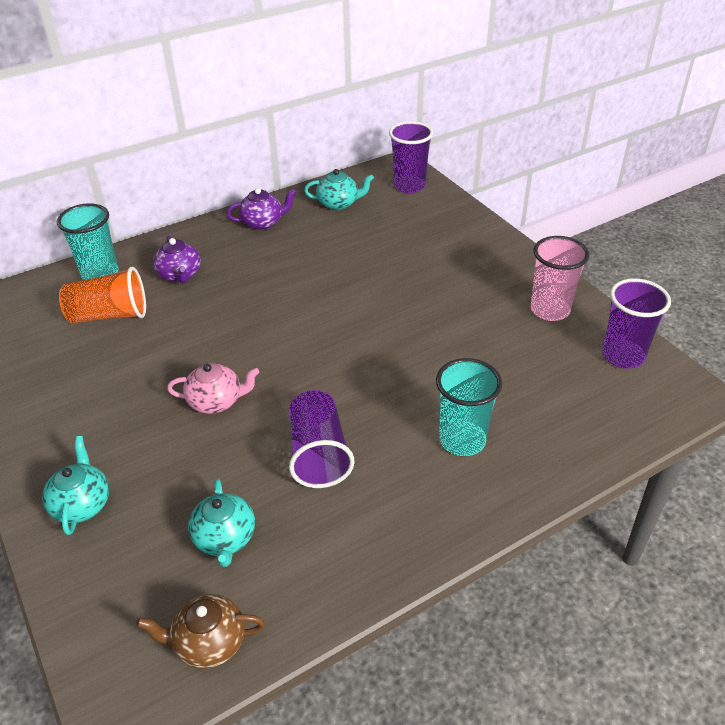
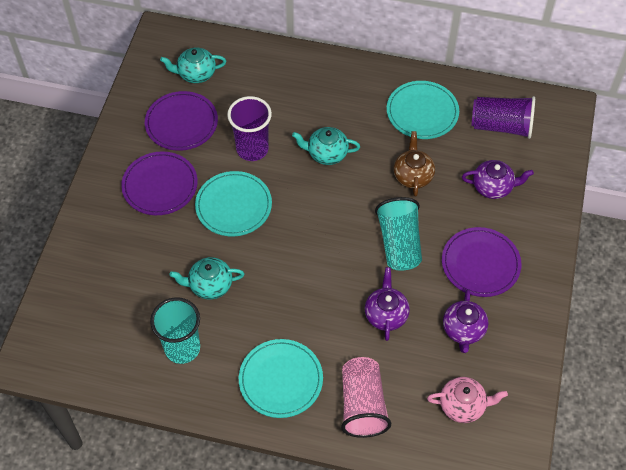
orange cup: 1 -> 0
purple cup: 3 -> 2
purple plate: 0 -> 3
purple teapot: 2 -> 3
turquoise plate: 0 -> 3

